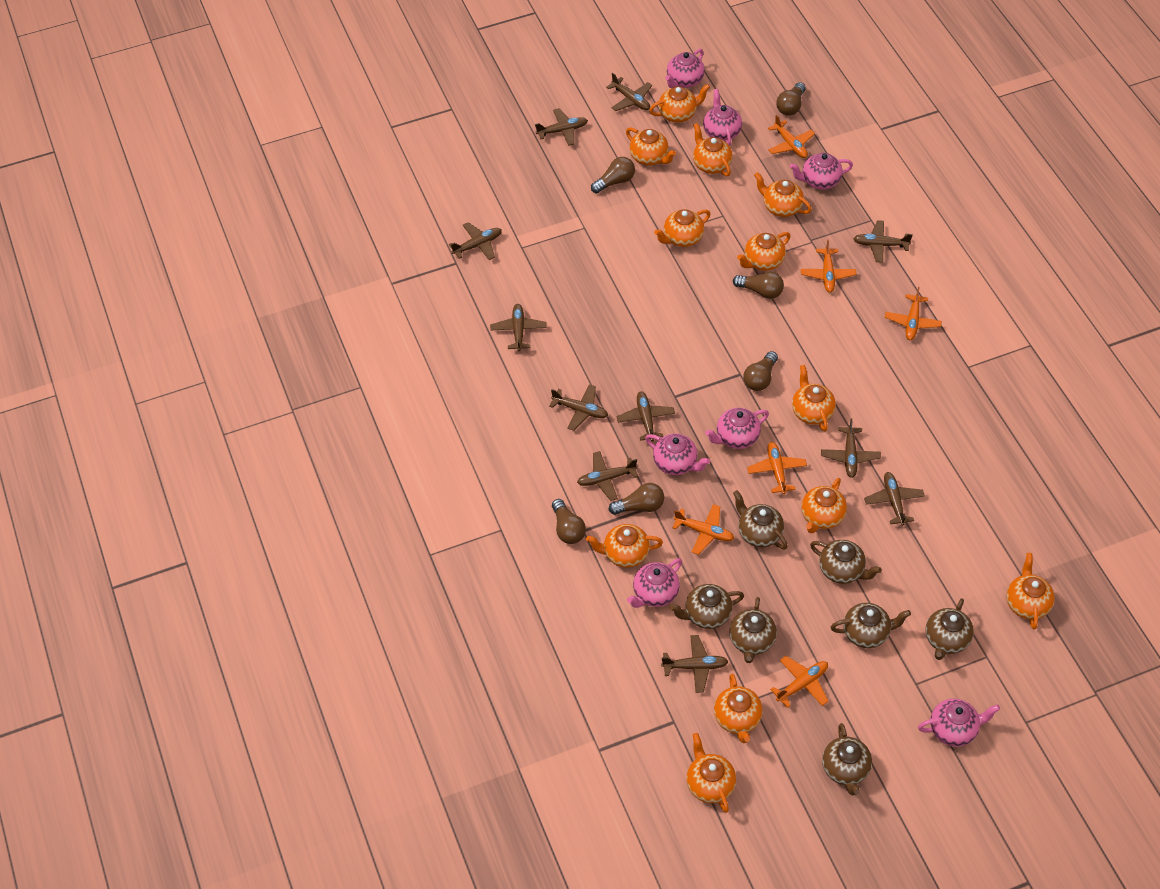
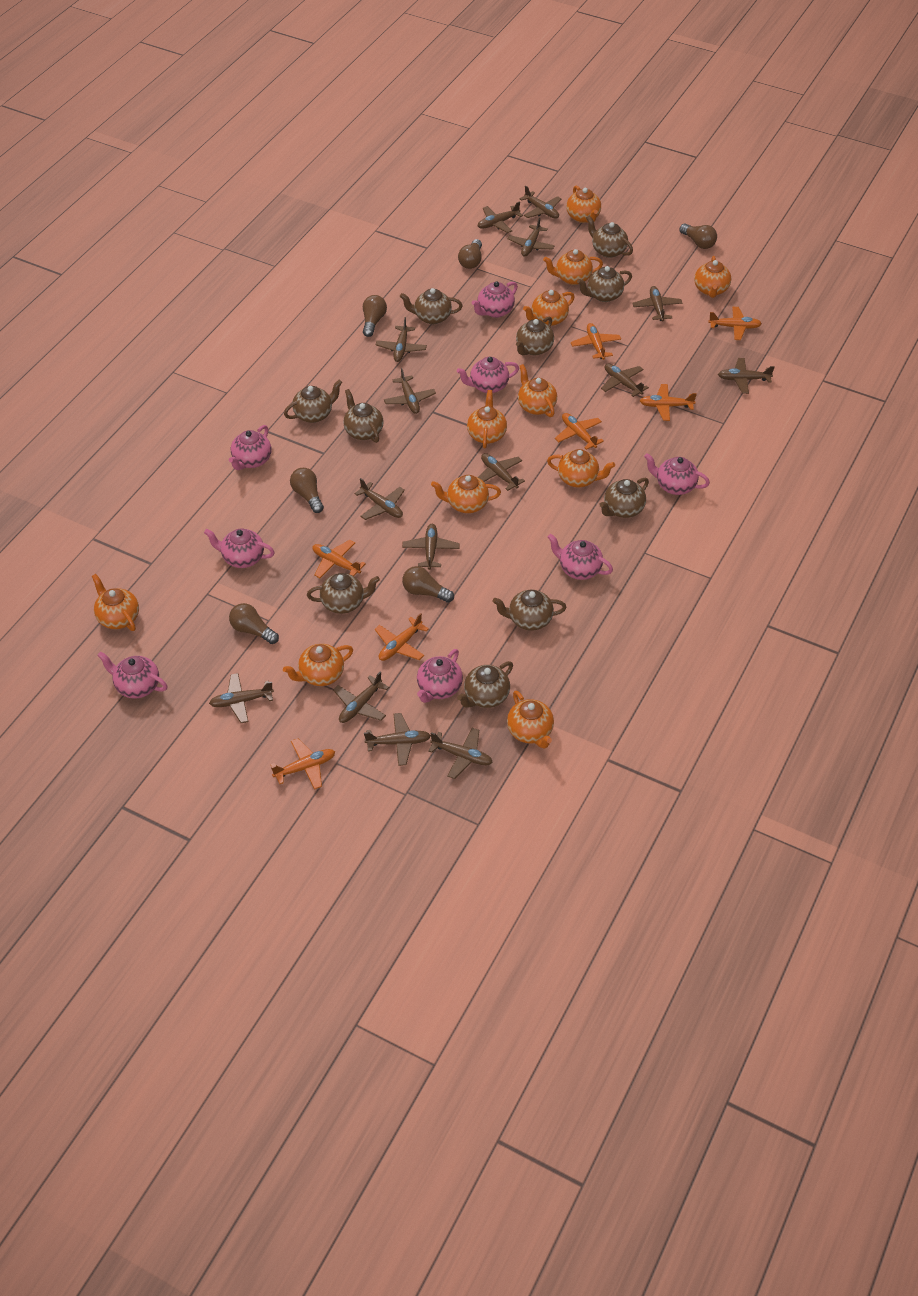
brown plane: 11 -> 15
brown teapot: 7 -> 10
orange plane: 6 -> 7
orange teapot: 12 -> 11
pink teapot: 7 -> 8

